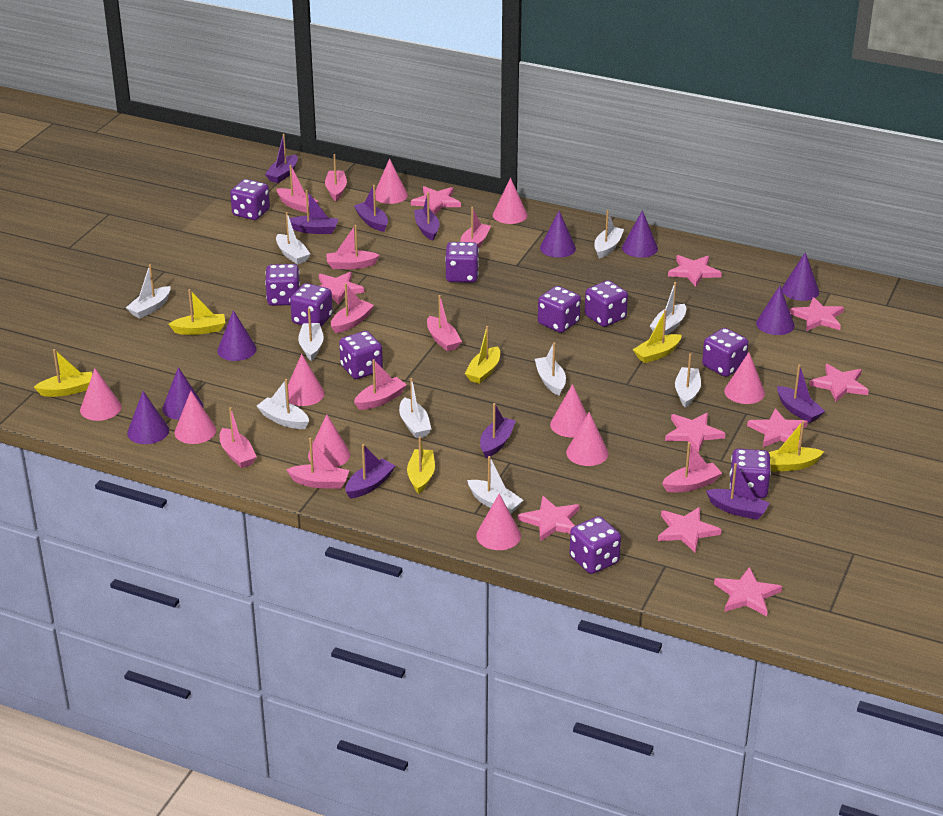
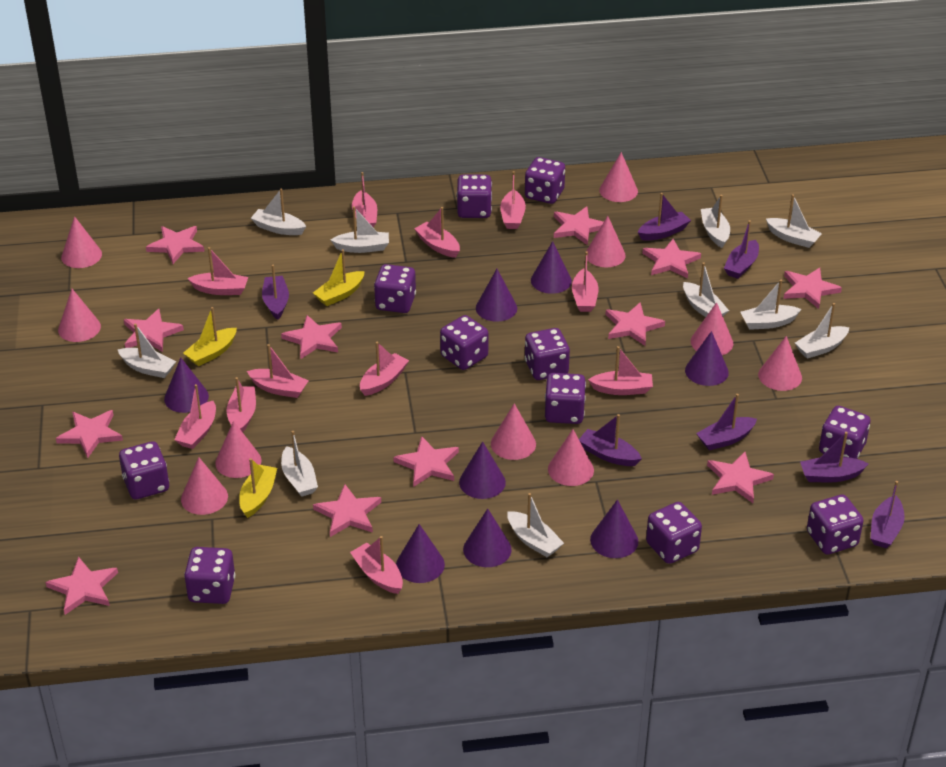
pink boat: 10 -> 11
pink star: 10 -> 12
purple boat: 8 -> 7
purple cone: 7 -> 8
purple dice: 10 -> 11
yellow boat: 6 -> 3

